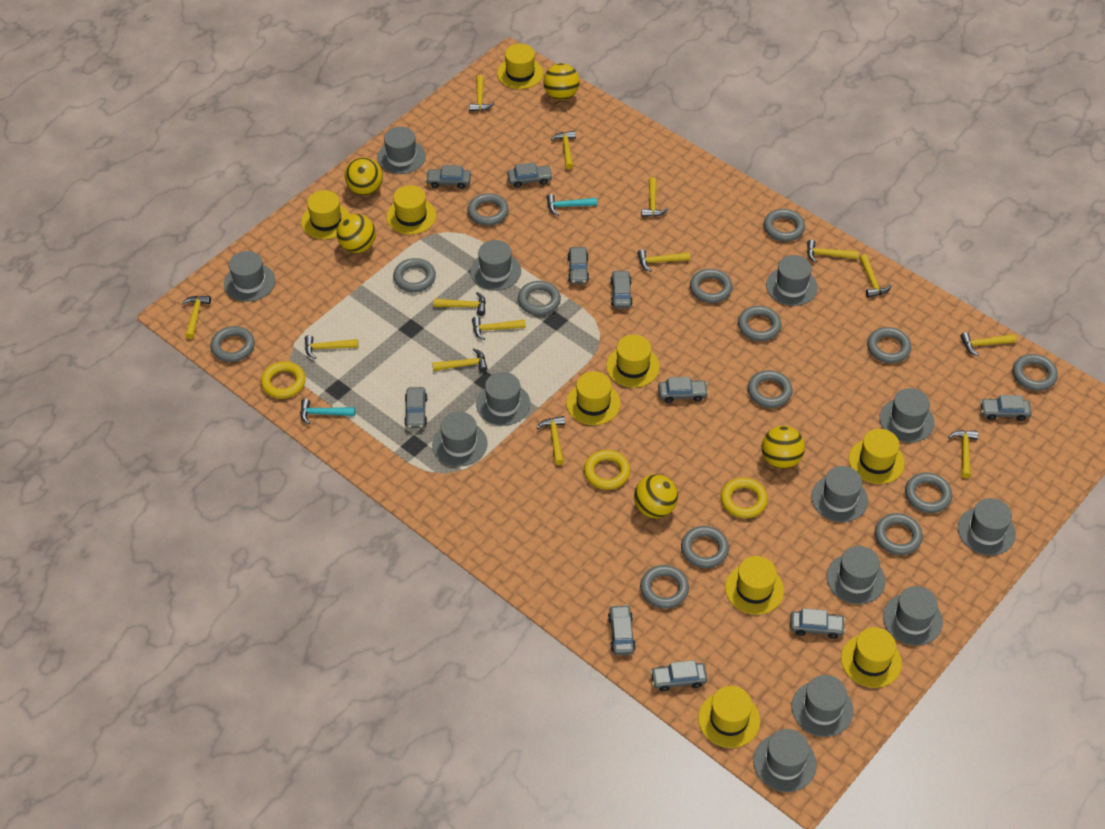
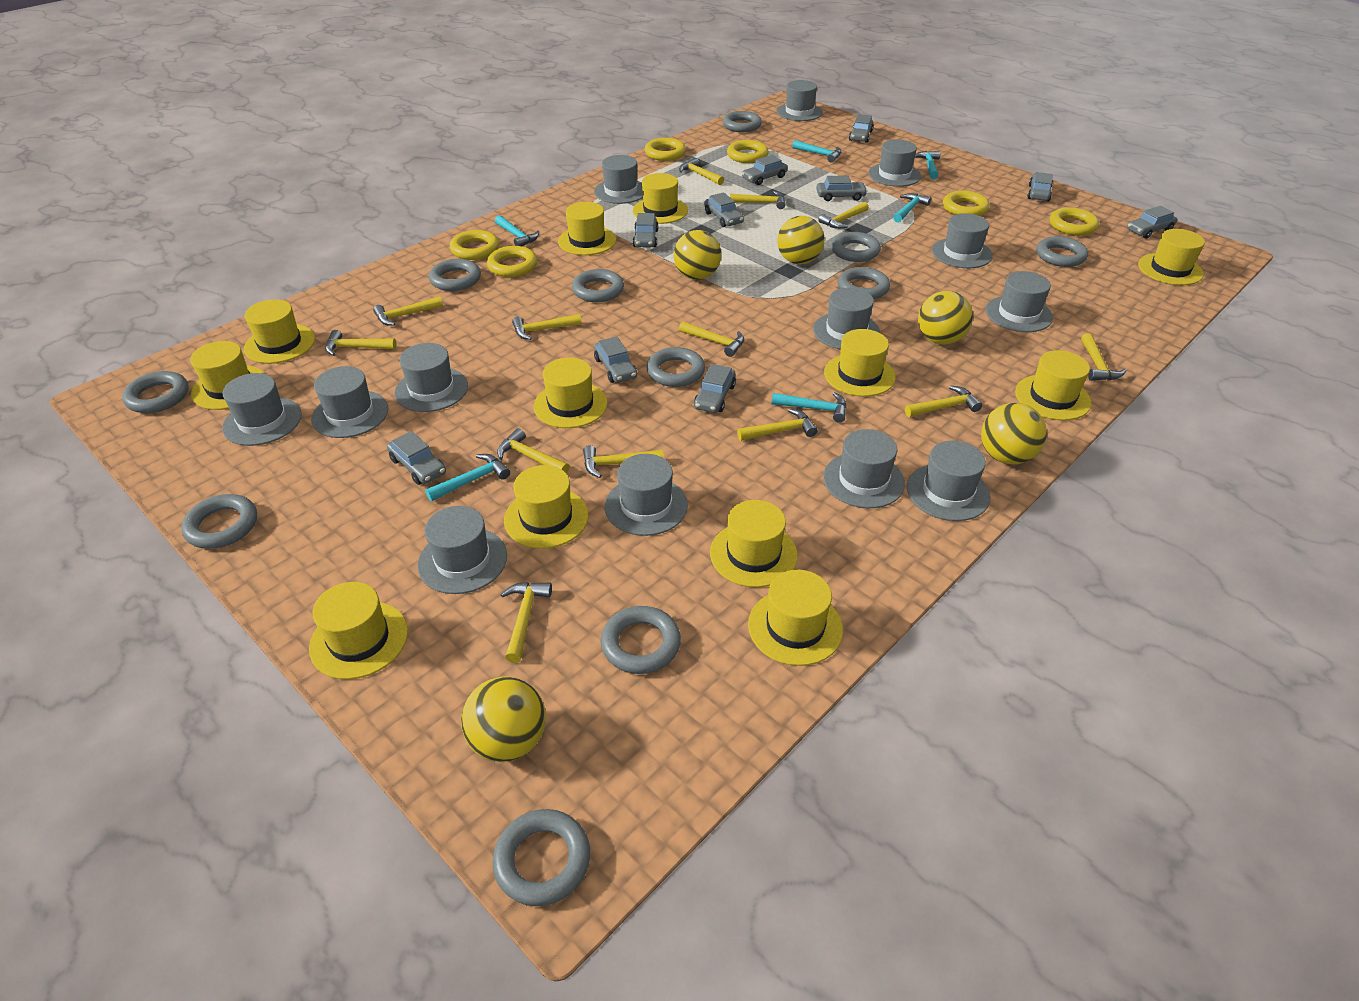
grey ring: 14 -> 11
turquoise hammer: 2 -> 6
yellow hammer: 14 -> 13
yellow hat: 9 -> 12
yellow ring: 3 -> 6

